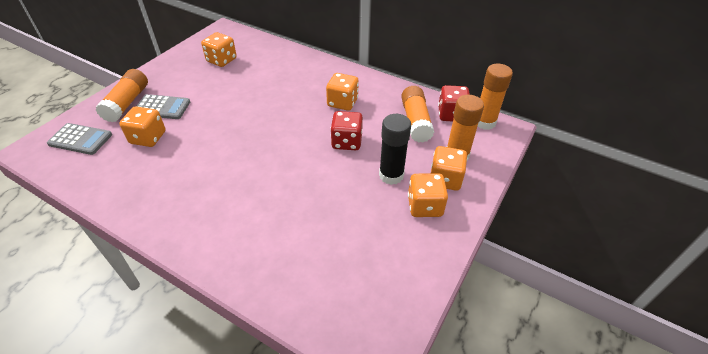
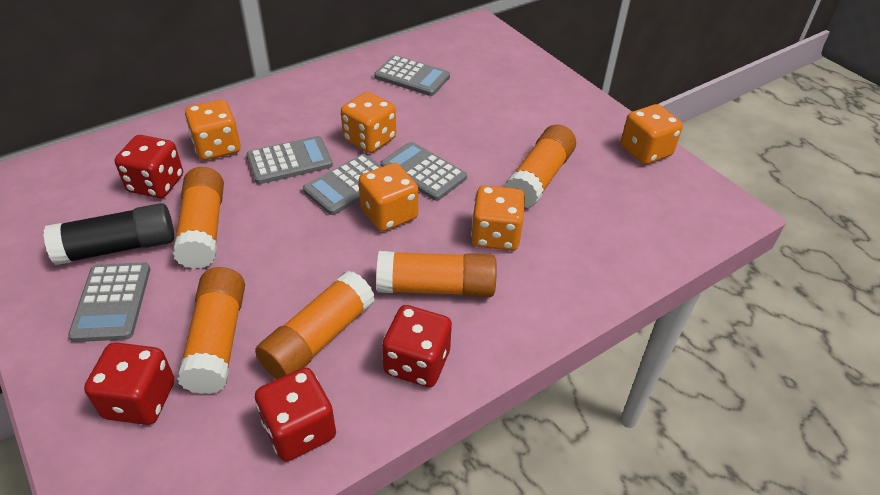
grey calculator: 2 -> 5
orange glue stick: 4 -> 5
red dice: 2 -> 4

